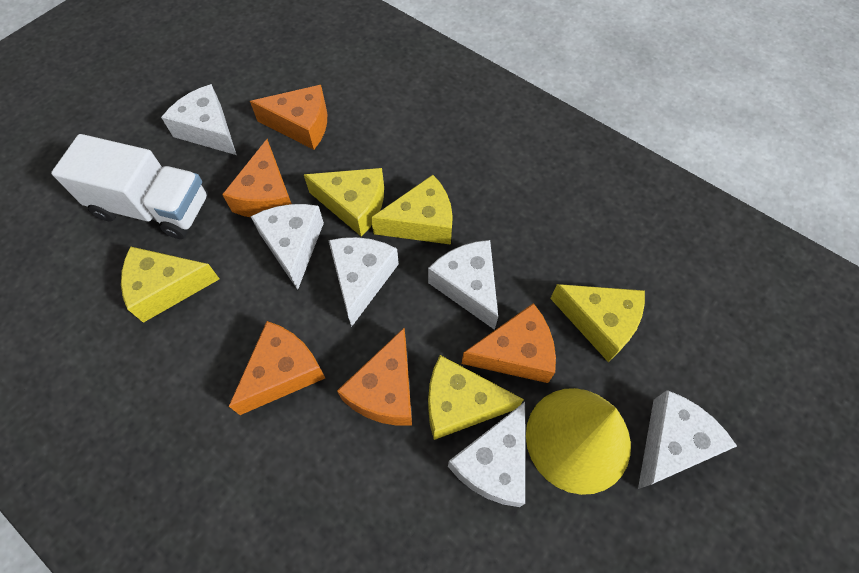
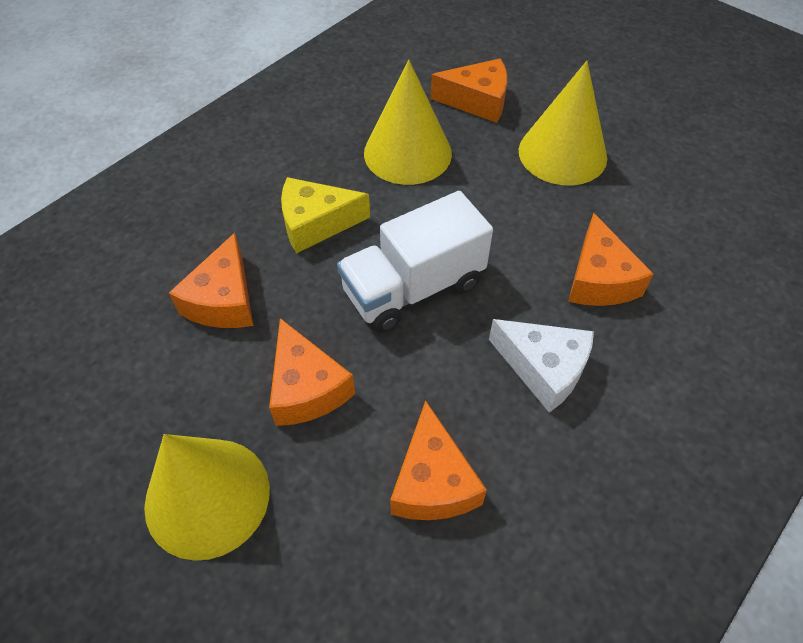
white cheese: 6 -> 1
yellow cheese: 5 -> 1
yellow cone: 1 -> 3

